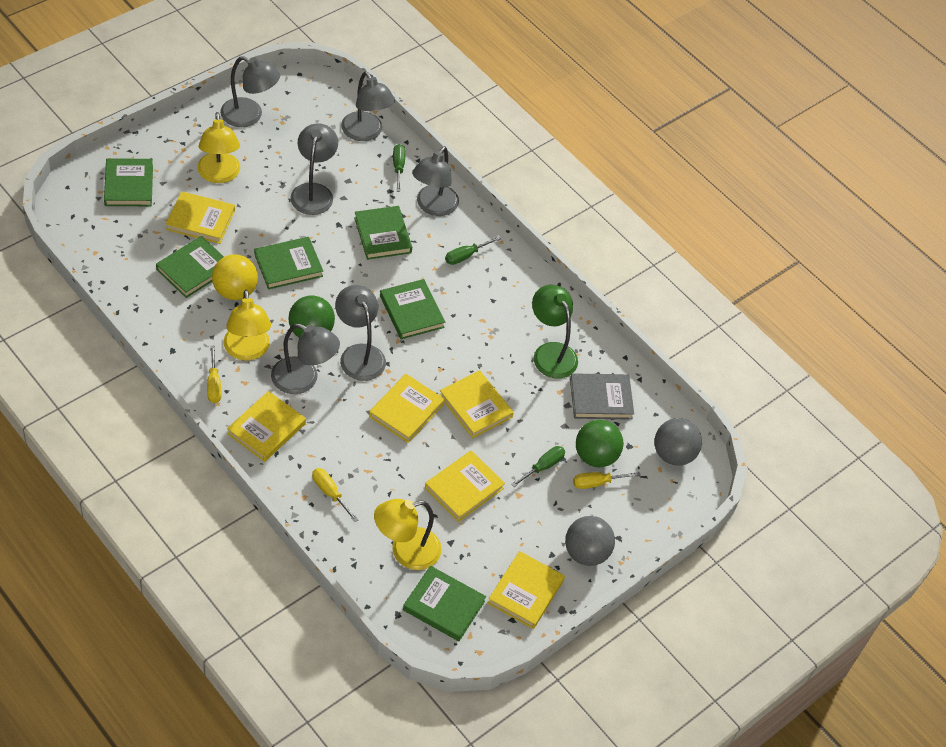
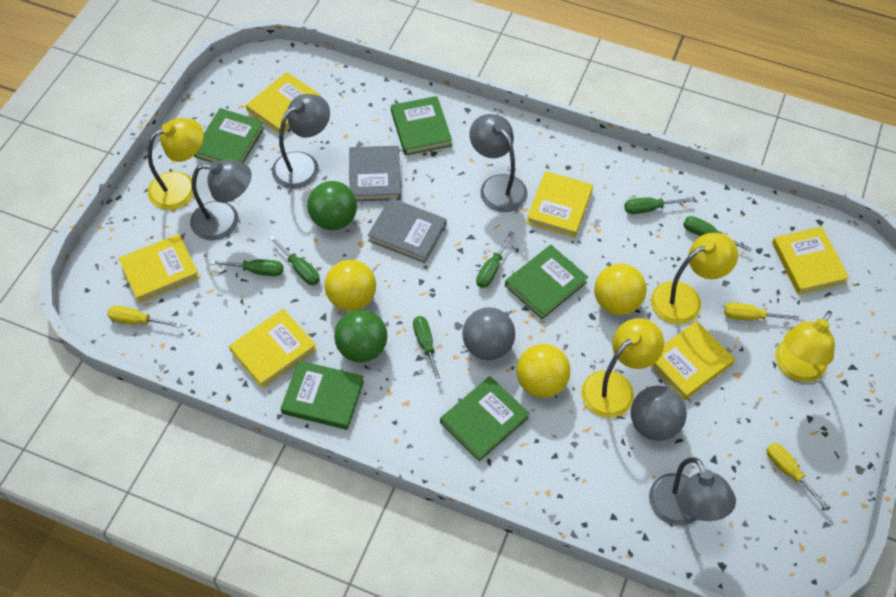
green book: 6 -> 5
green lamp: 1 -> 0
green screwdriver: 3 -> 6
grey book: 1 -> 2
grey lamp: 6 -> 4
yellow ball: 1 -> 3
yellow lamp: 3 -> 4

